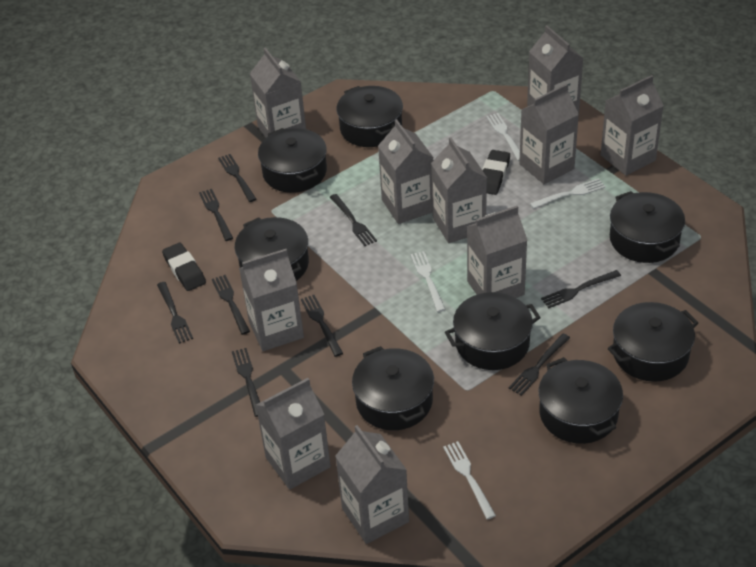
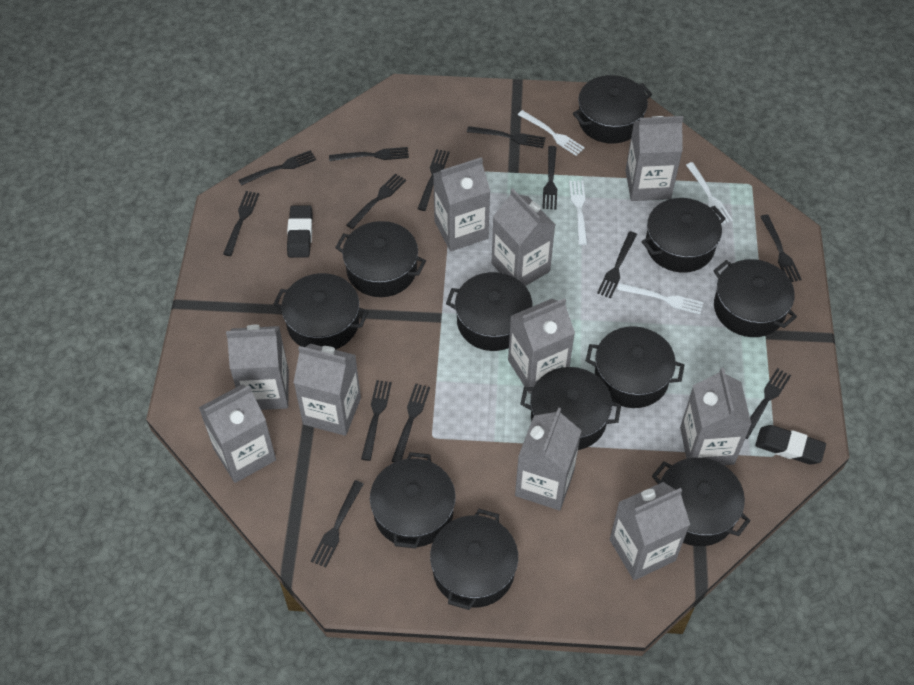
black fork: 9 -> 13
black pot: 8 -> 11

